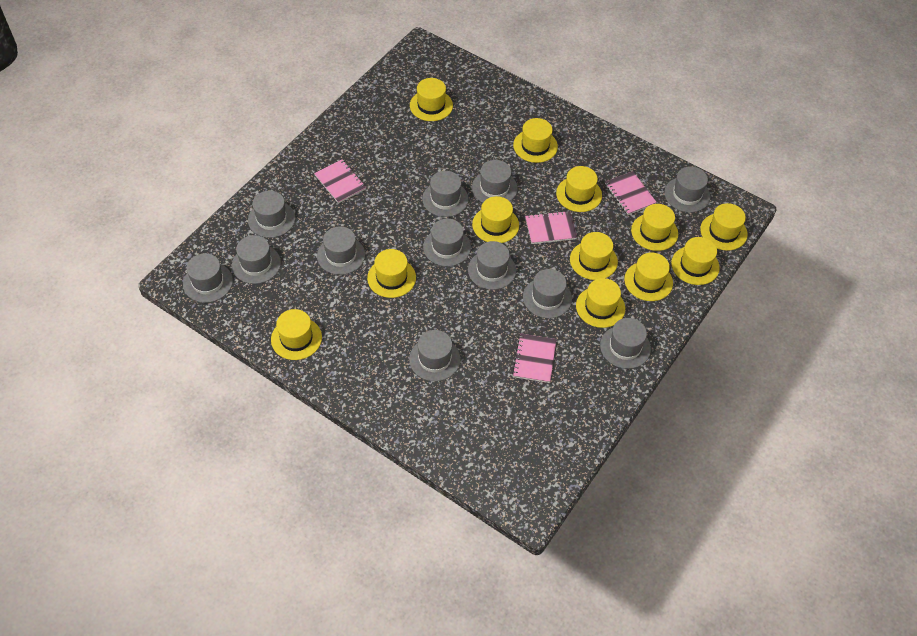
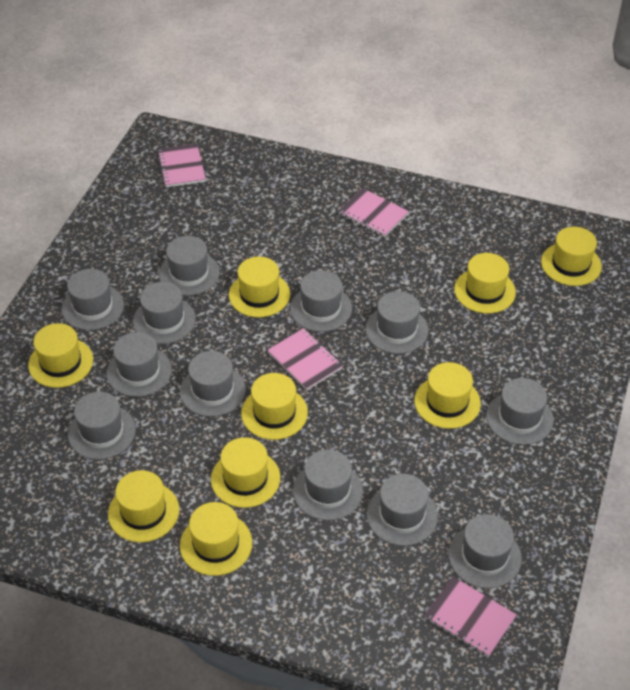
yellow hat: 12 -> 9

